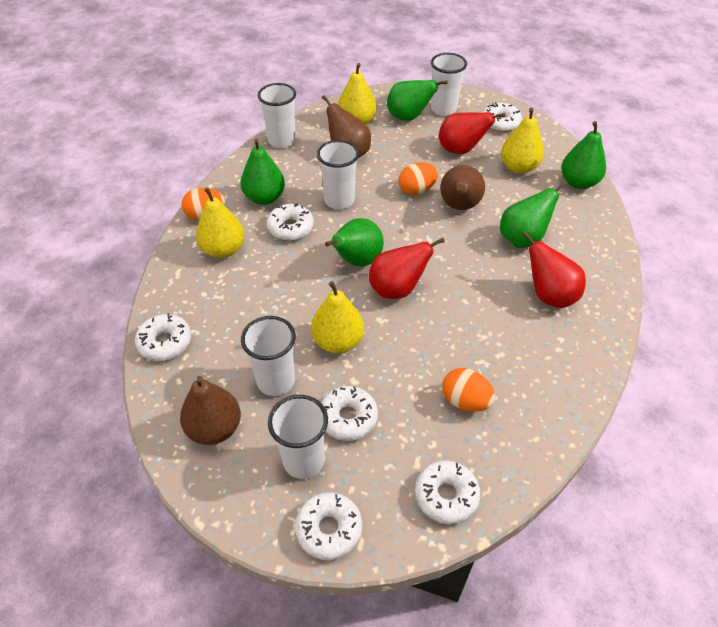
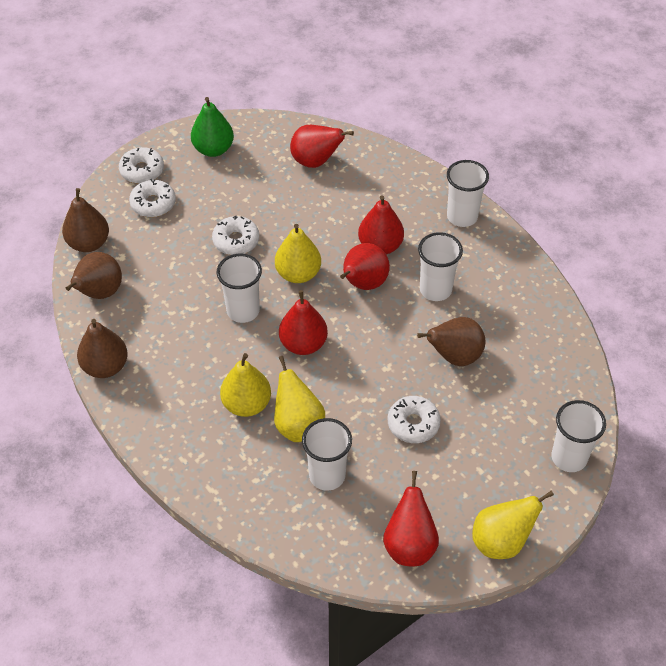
brown pear: 3 -> 4
green pear: 5 -> 1
orange egg: 3 -> 0
red pear: 3 -> 5
white donut: 6 -> 4

